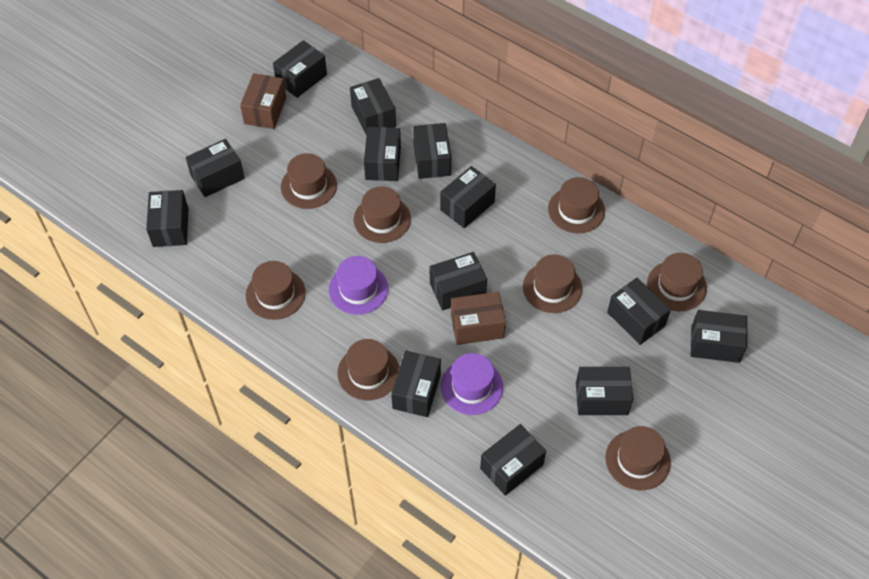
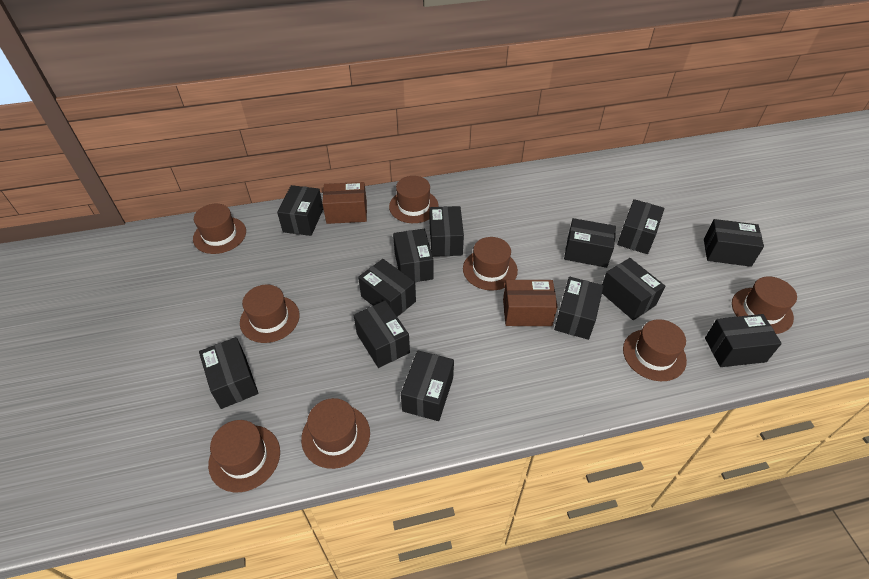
purple hat: 2 -> 0

